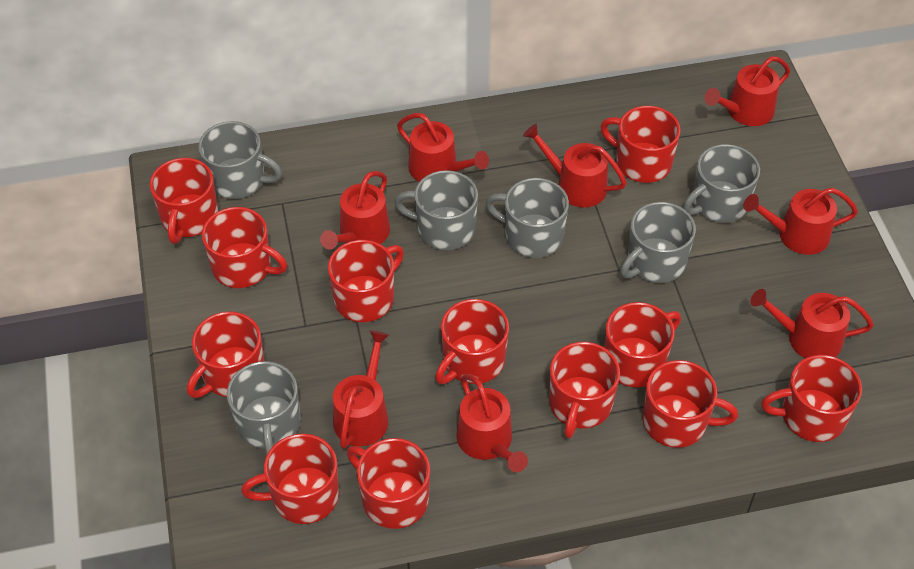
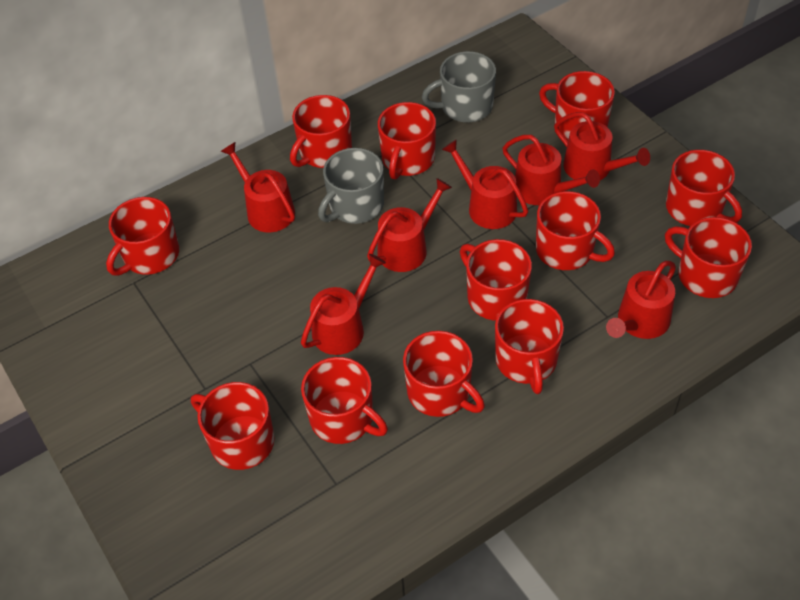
grey mug: 6 -> 2
red watering can: 8 -> 7

